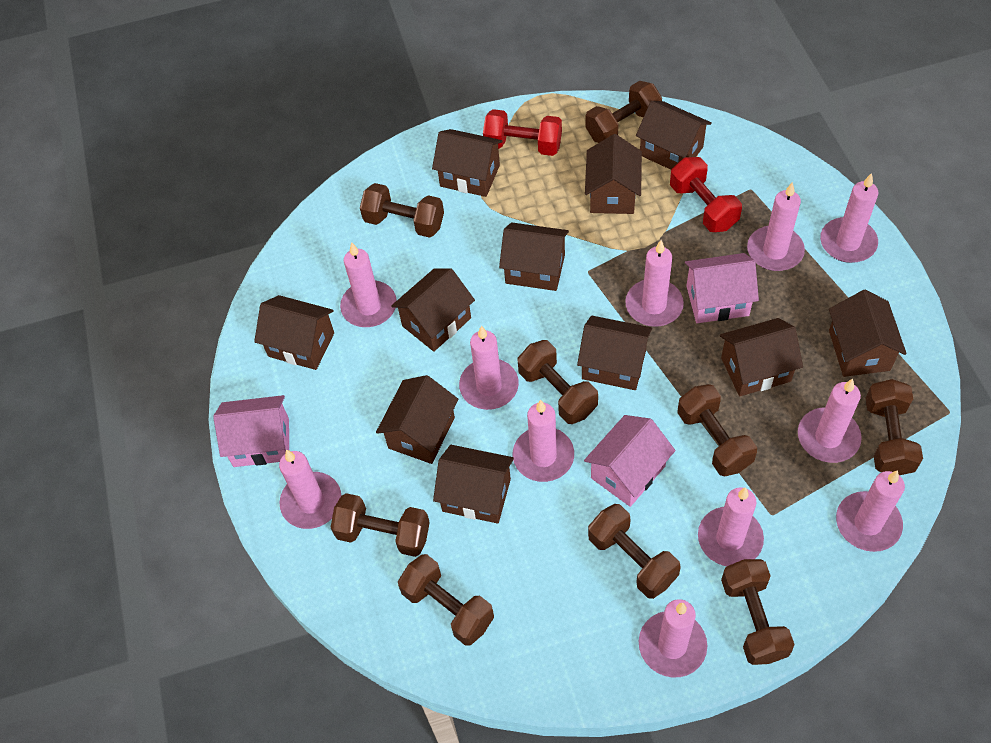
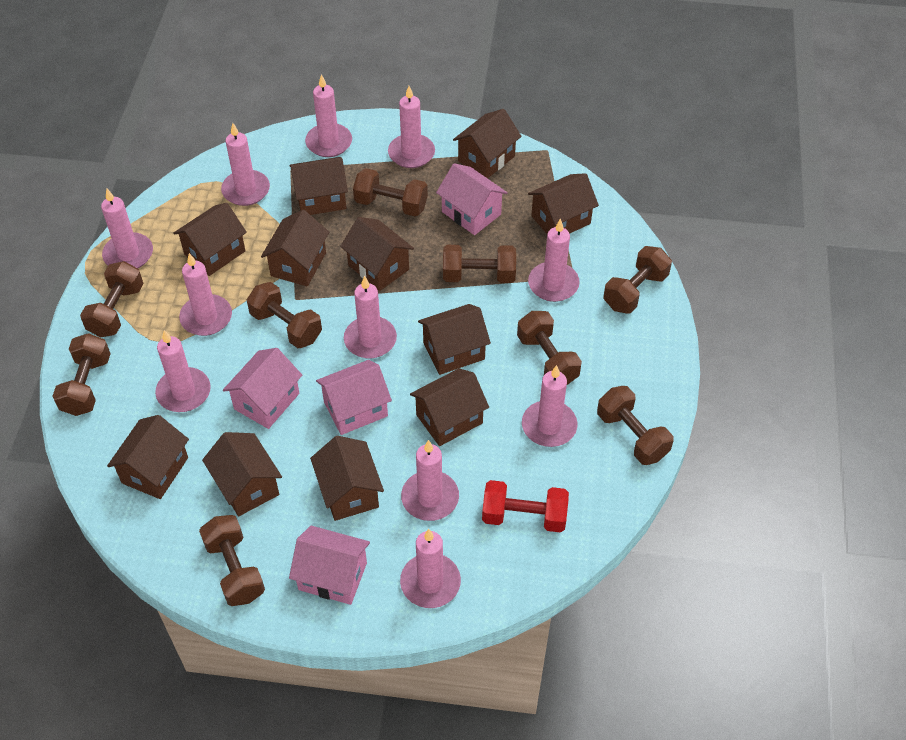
pink house: 3 -> 4
red dumbbell: 2 -> 1

